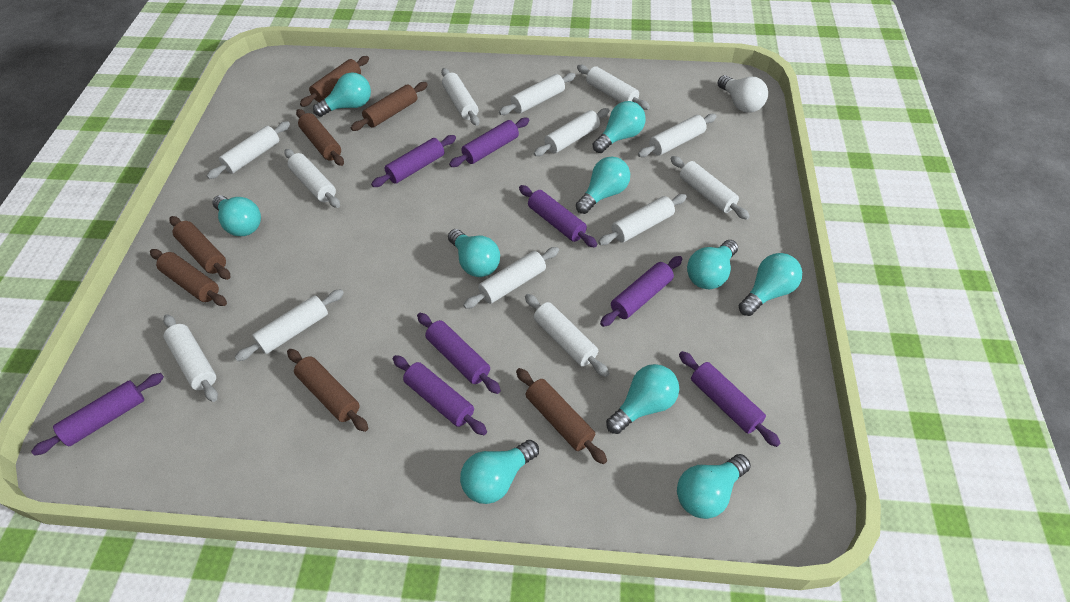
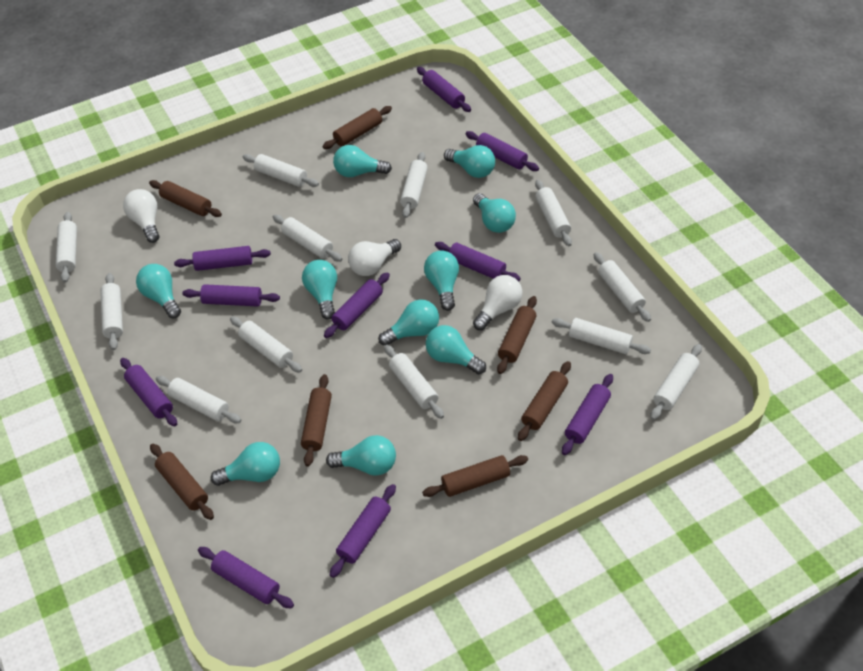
purple rolling pin: 8 -> 10
white light bulb: 1 -> 3
white rolling pin: 13 -> 12

